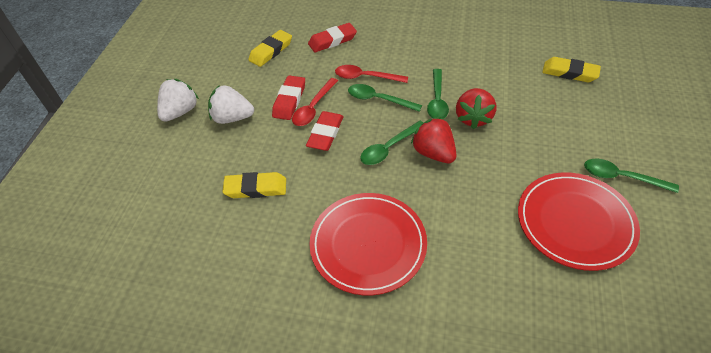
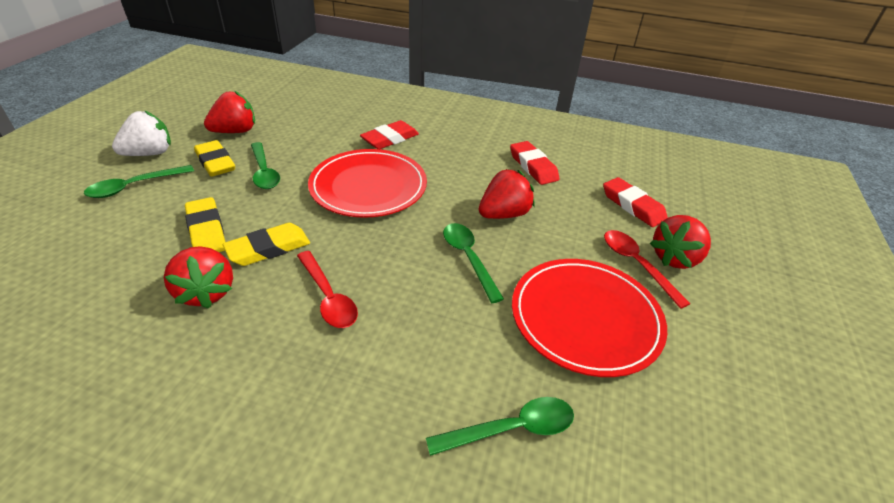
red strawberry: 2 -> 4
white strawberry: 2 -> 1

